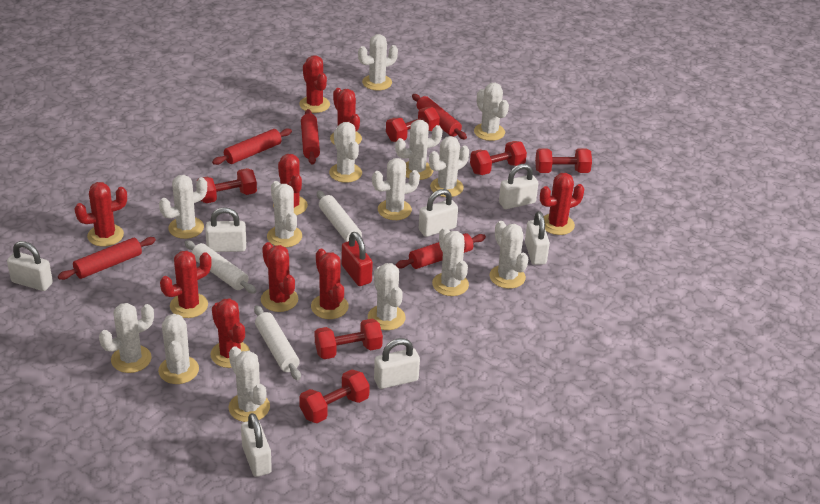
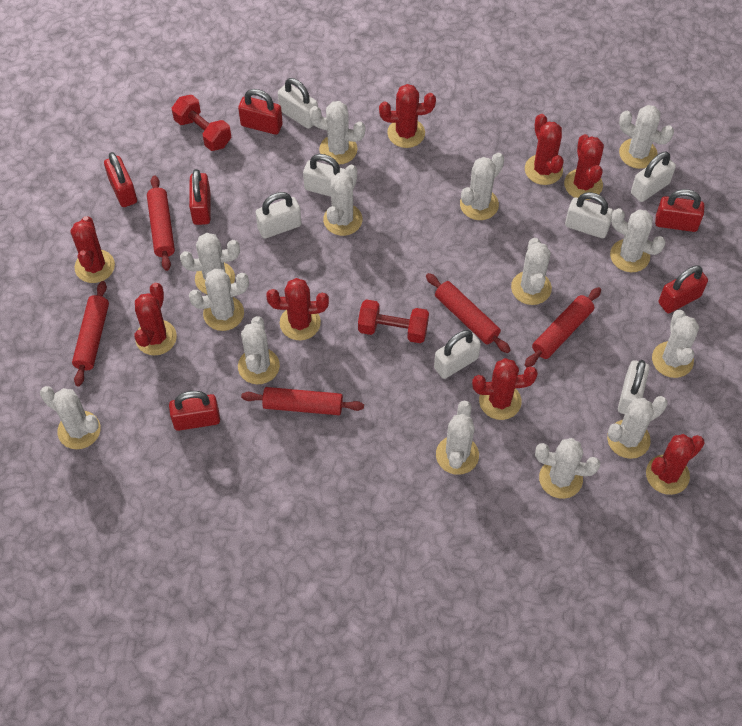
red cactus: 9 -> 8
red dumbbell: 6 -> 2
red padlock: 1 -> 6
white rolling pin: 3 -> 0

